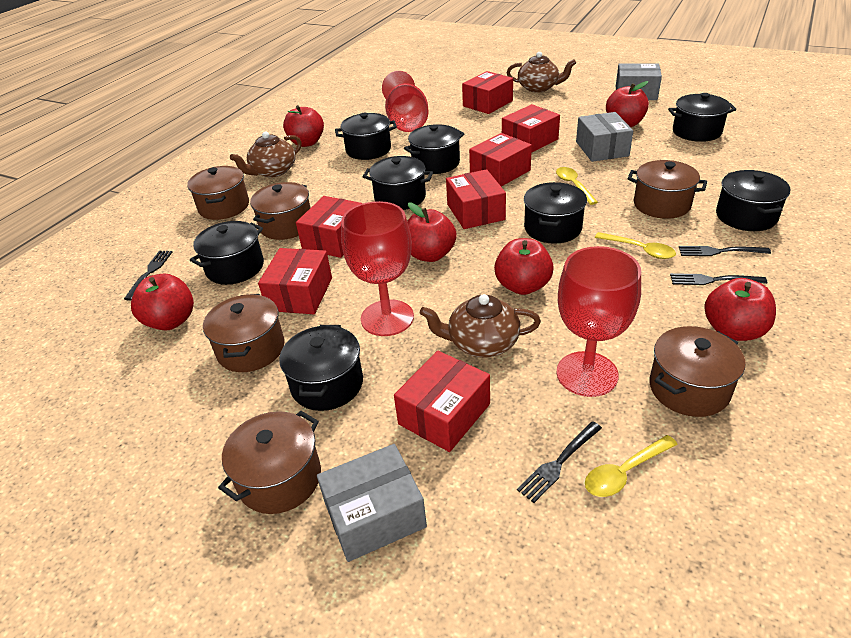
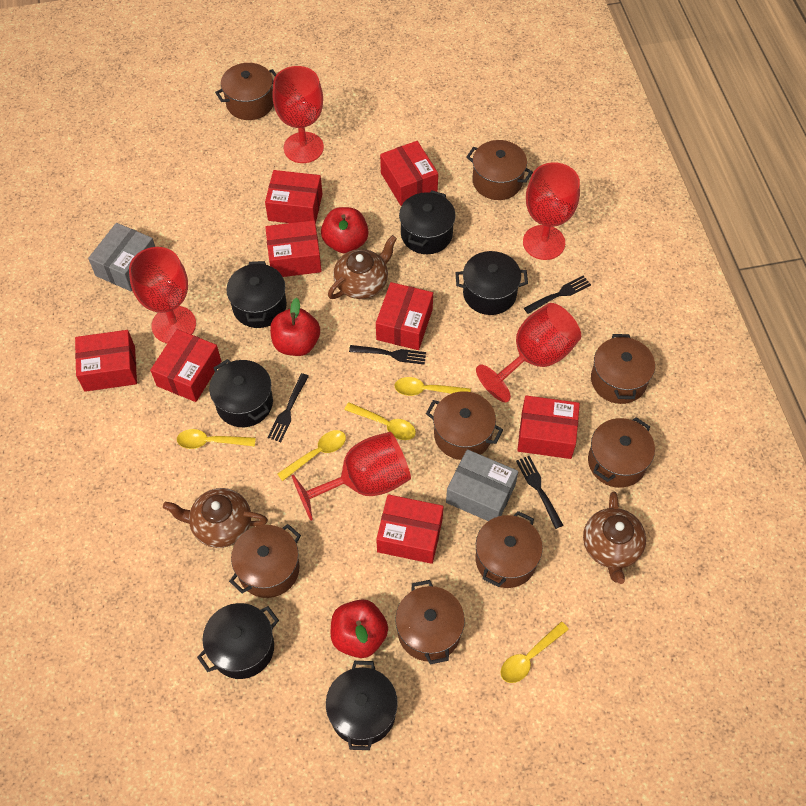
black pot: 8 -> 6
brown pot: 6 -> 8
grey box: 3 -> 2
red apple: 6 -> 3
red box: 7 -> 8
red goblet: 3 -> 5
yellow spoon: 3 -> 5

